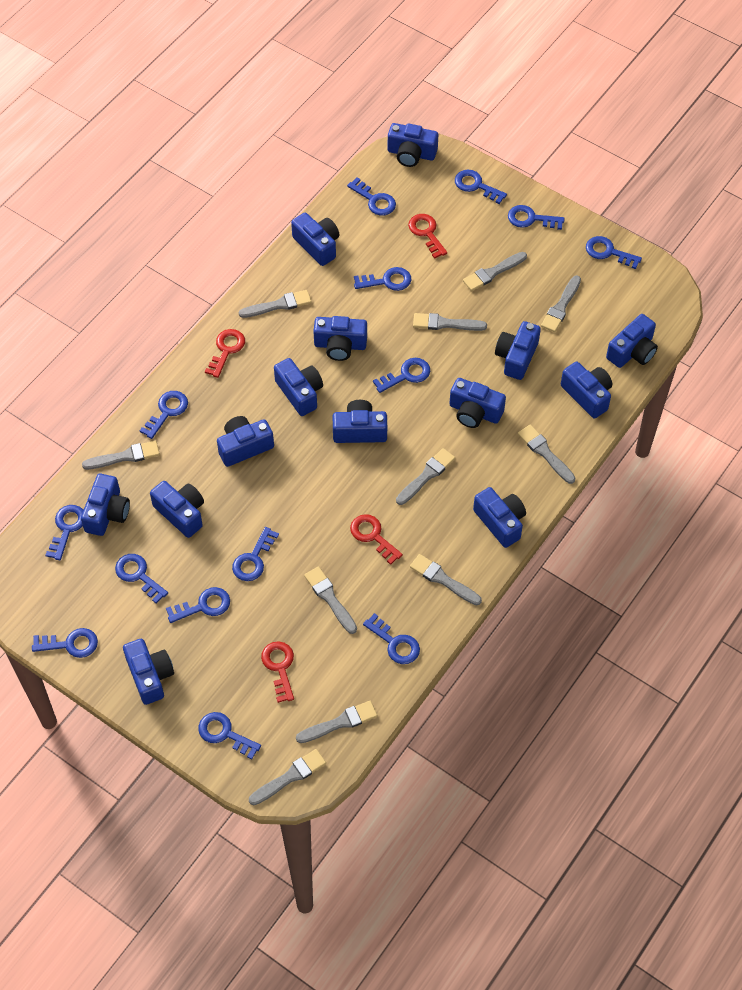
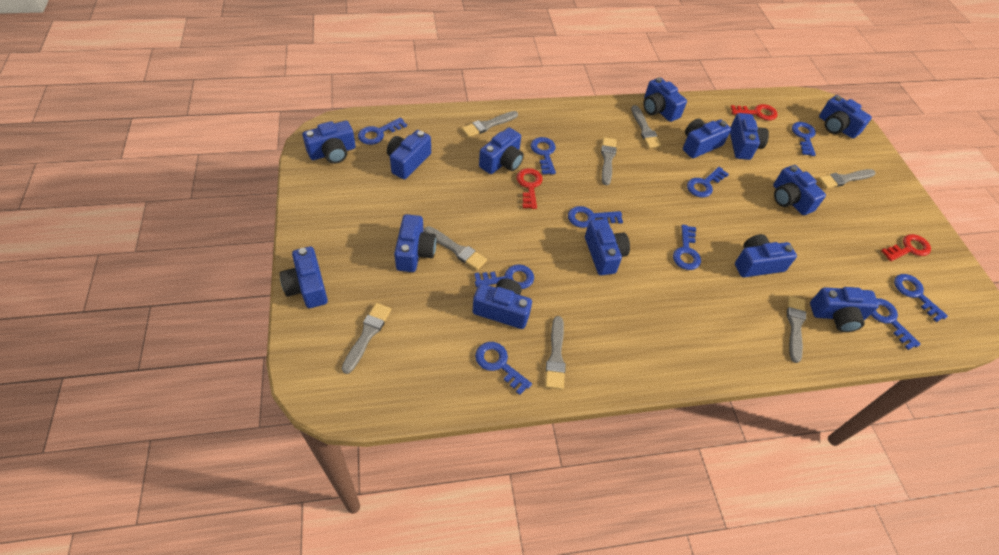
blue key: 14 -> 10
grey brush: 11 -> 8
red key: 4 -> 3

